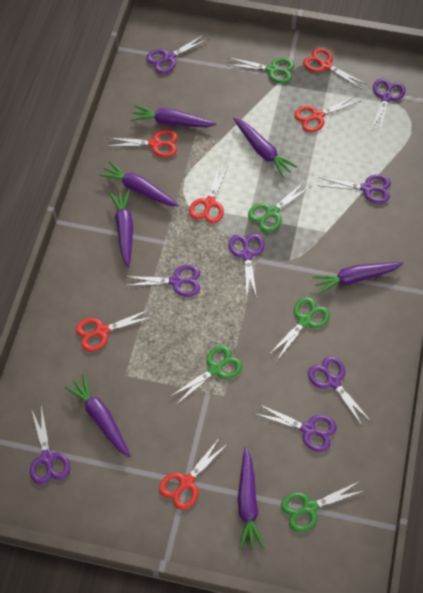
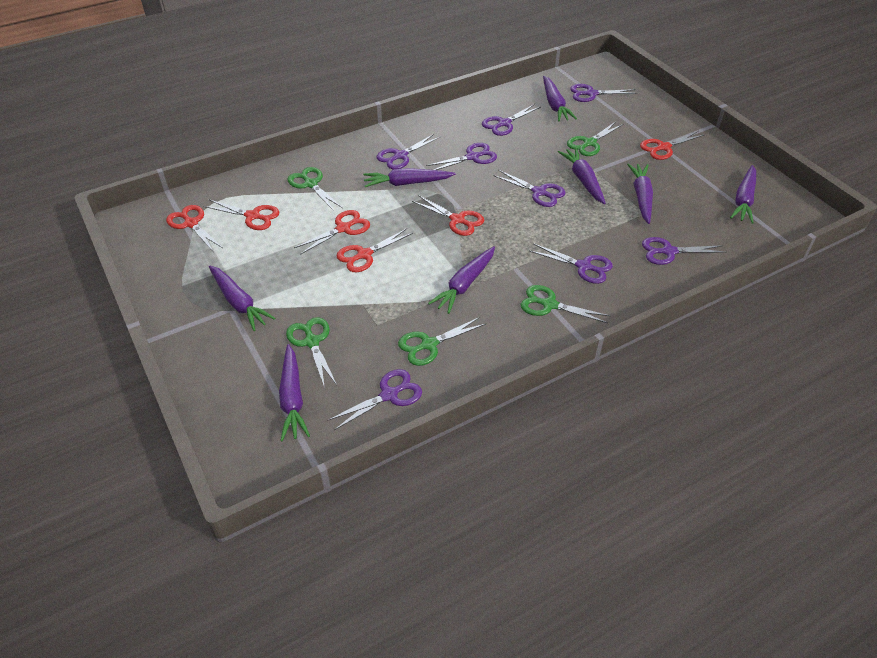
purple carrot: 7 -> 8

